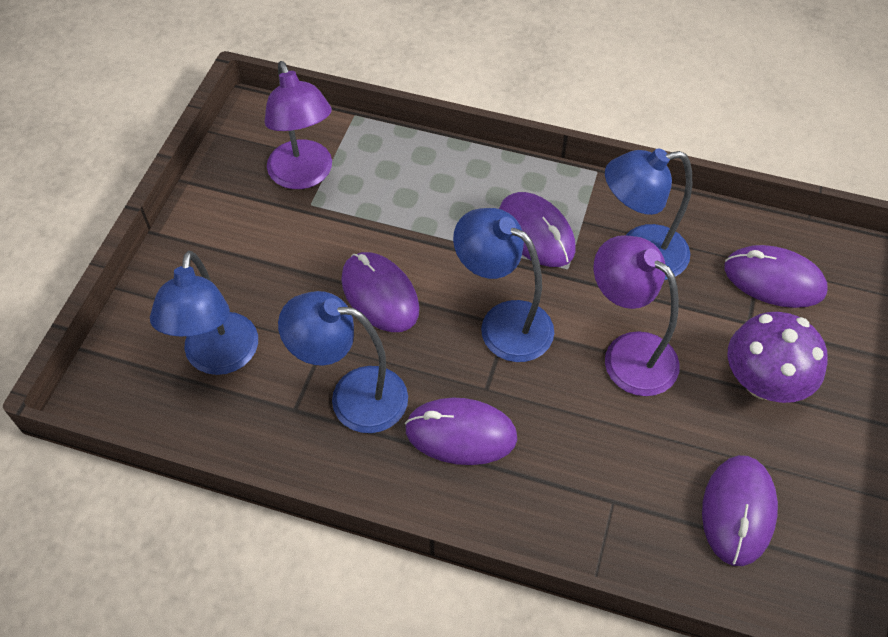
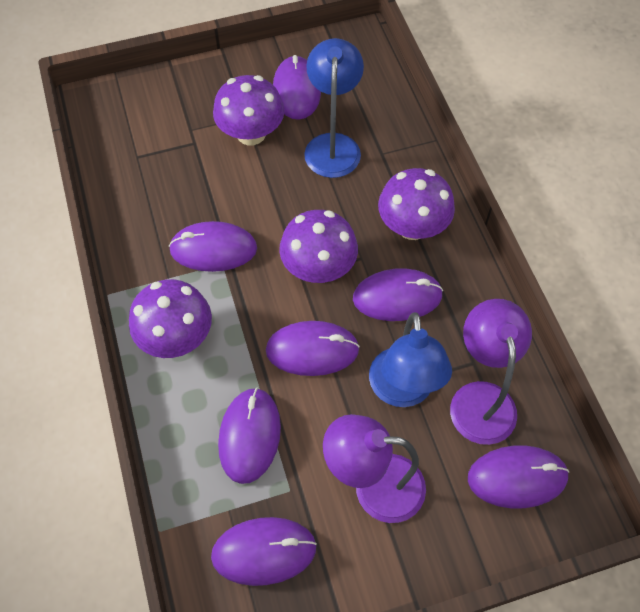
blue lamp: 4 -> 2
purple mouse: 5 -> 7
purple mushroom: 1 -> 4

